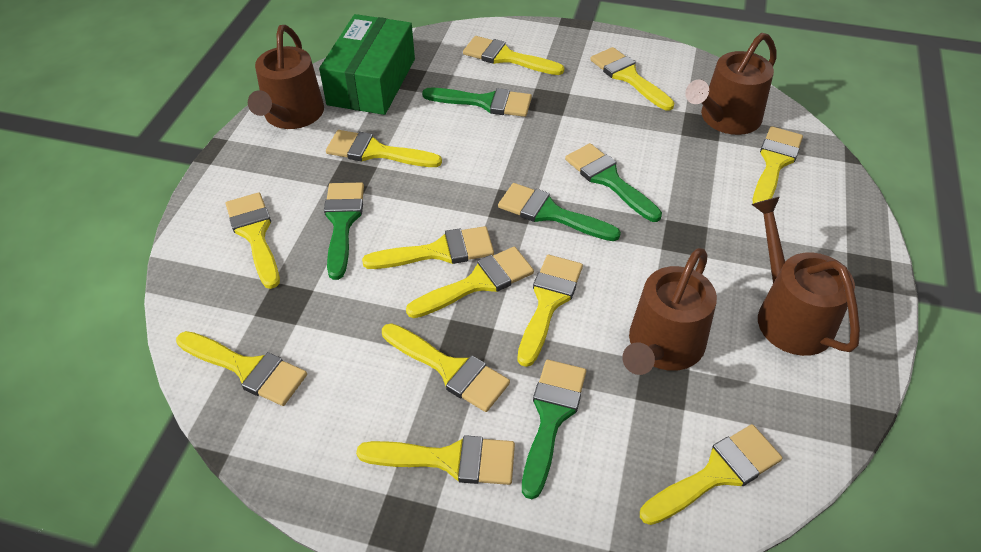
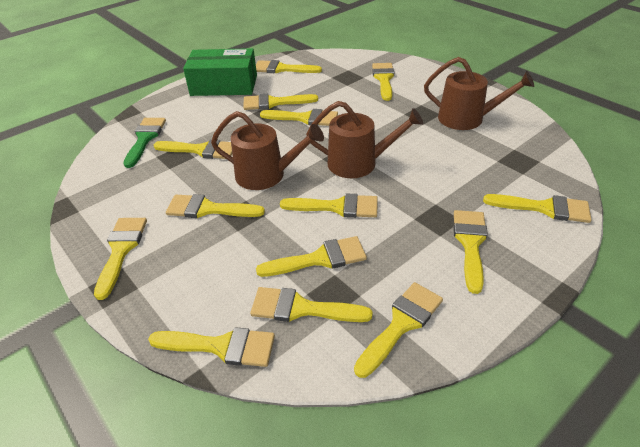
brown watering can: 4 -> 3
green brush: 5 -> 1
yellow brush: 12 -> 14

